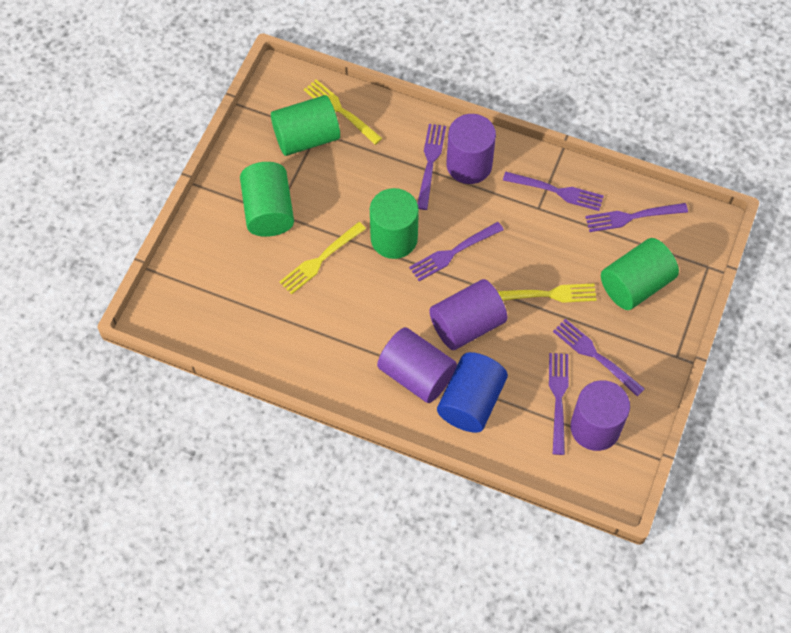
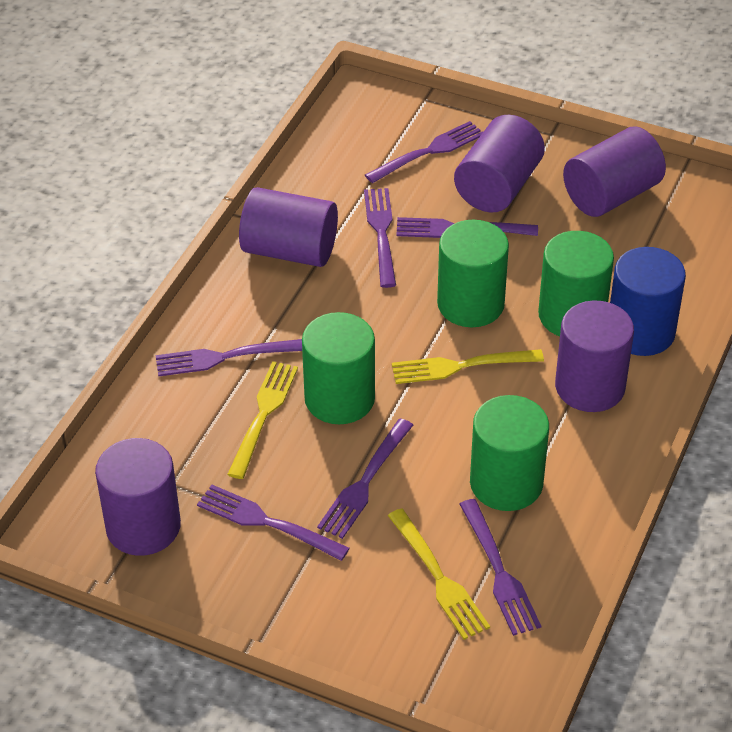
purple cylinder: 4 -> 5
purple fork: 6 -> 7

